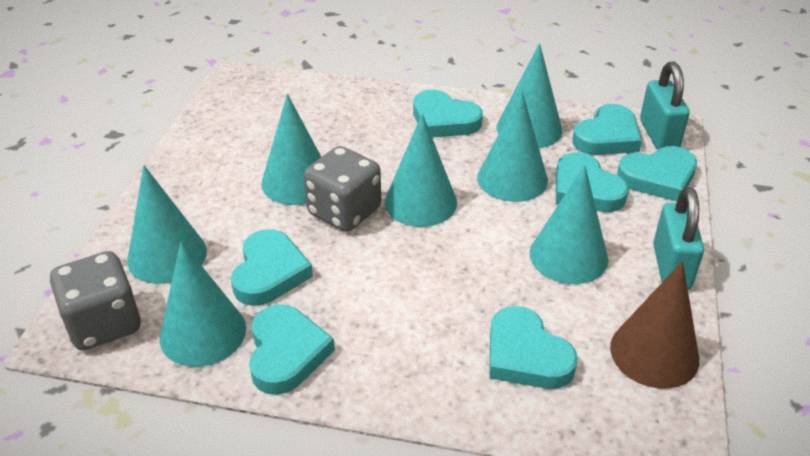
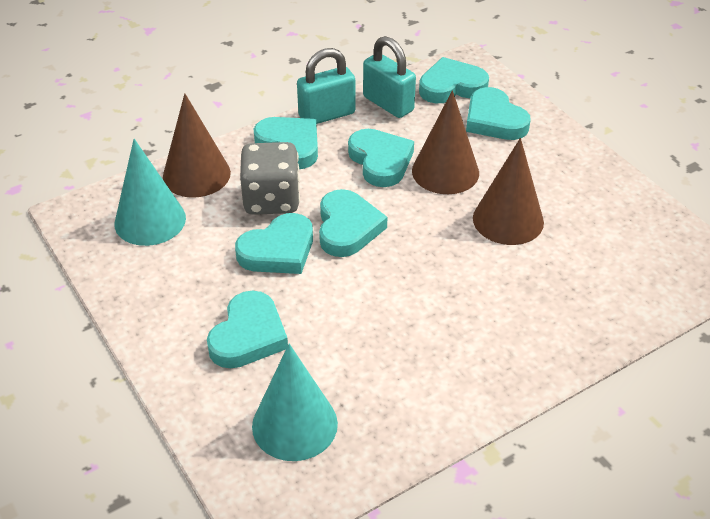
brown cone: 1 -> 3
grey dice: 2 -> 1
turquoise cone: 7 -> 2

